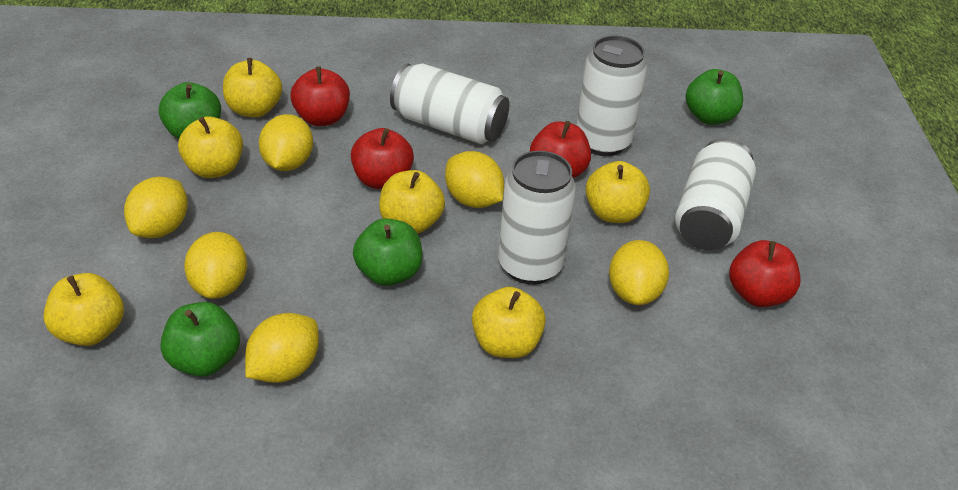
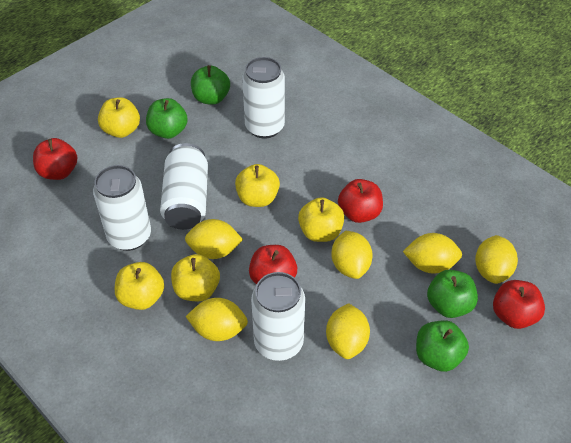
yellow apple: 6 -> 5

